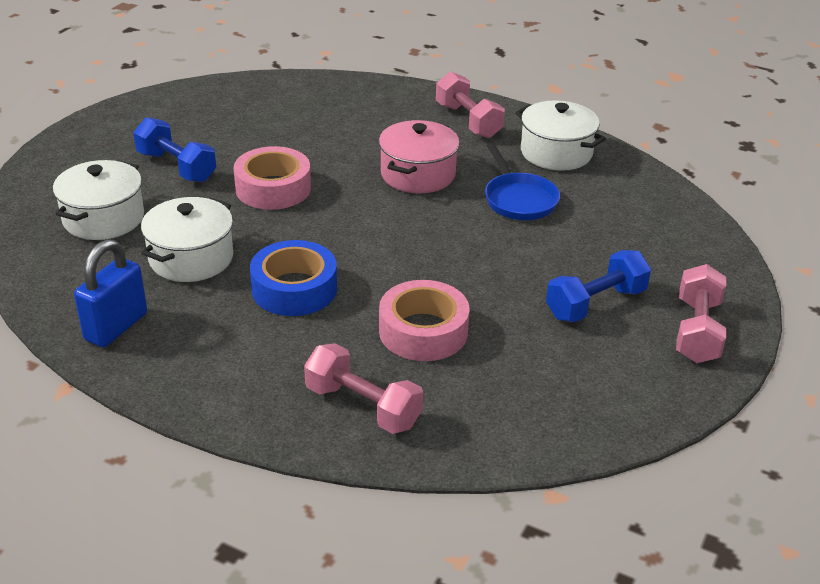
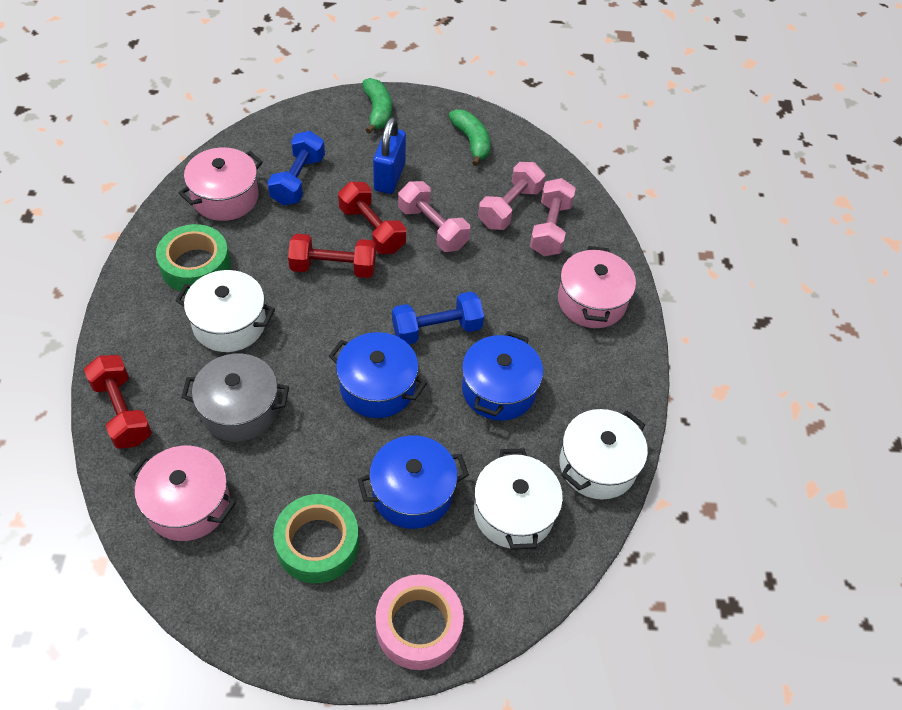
blue pan: 1 -> 0
blue pot: 0 -> 3
blue tape: 1 -> 0
green banana: 0 -> 2
green tape: 0 -> 2
grey pot: 0 -> 1
pink pot: 1 -> 3
pink tape: 2 -> 1
red dumbbell: 0 -> 3

